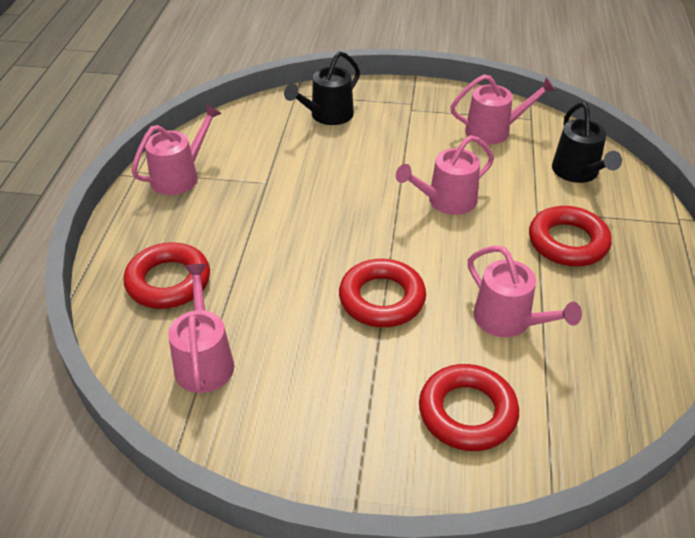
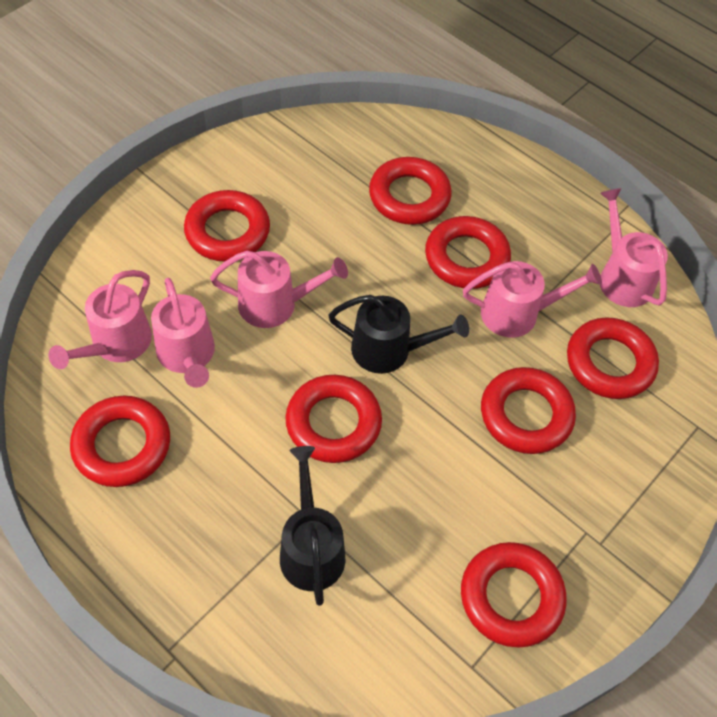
red ring: 4 -> 8

